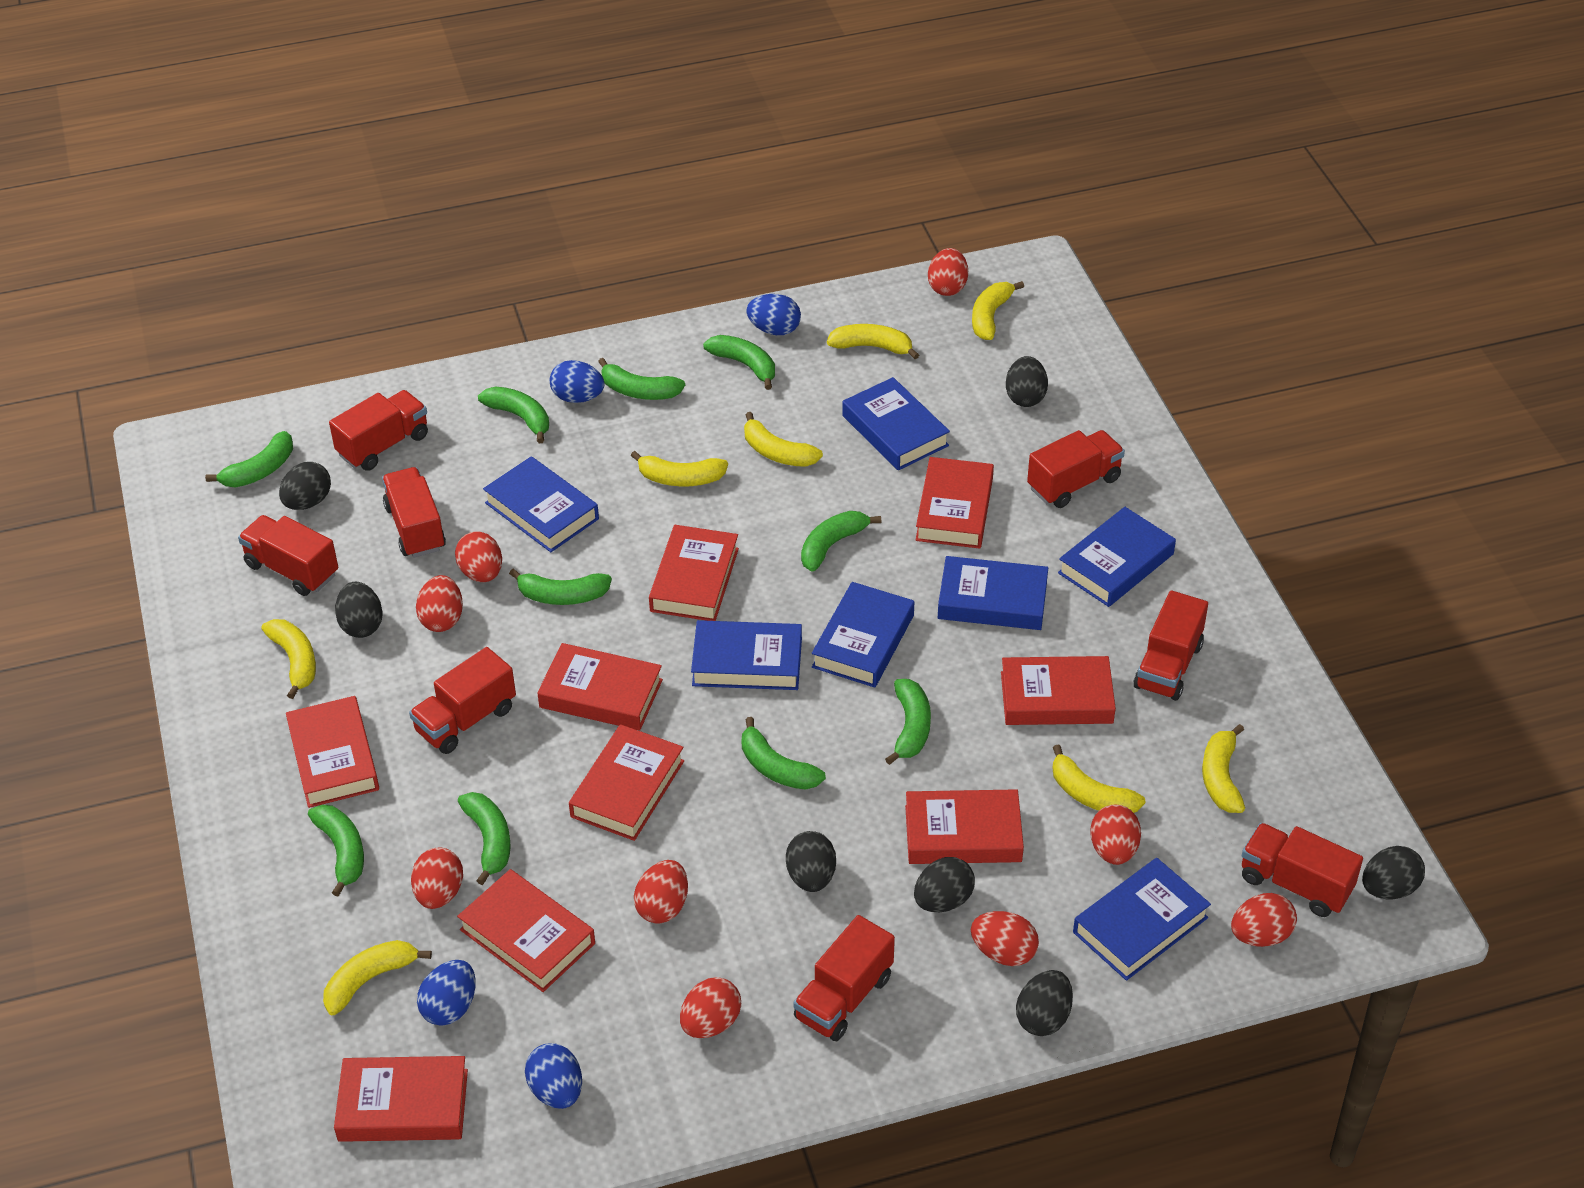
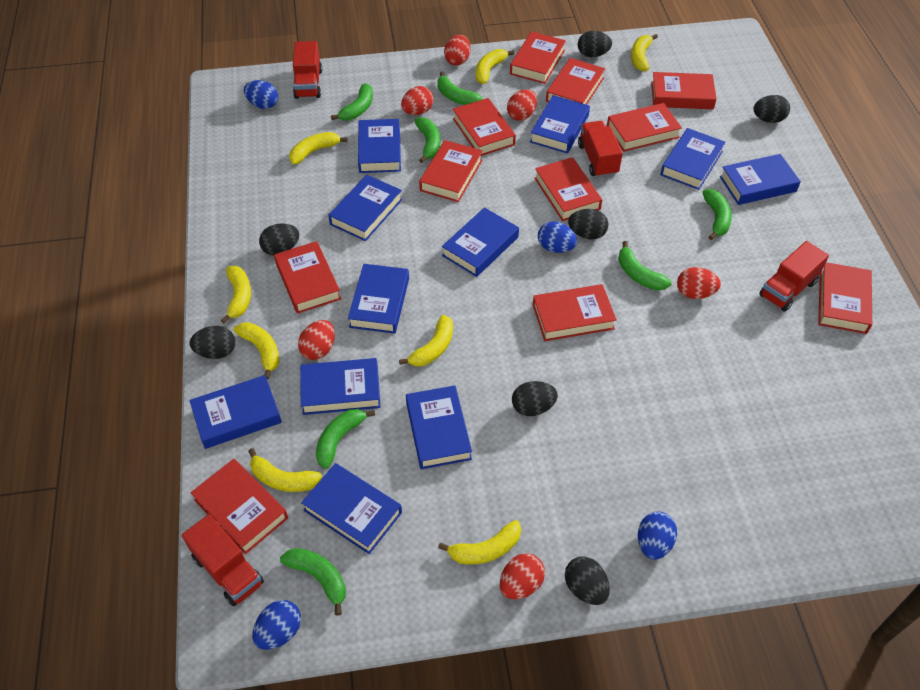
blue book: 7 -> 11
green banana: 10 -> 7
red book: 9 -> 11
red egg: 9 -> 6
red truck: 8 -> 4

